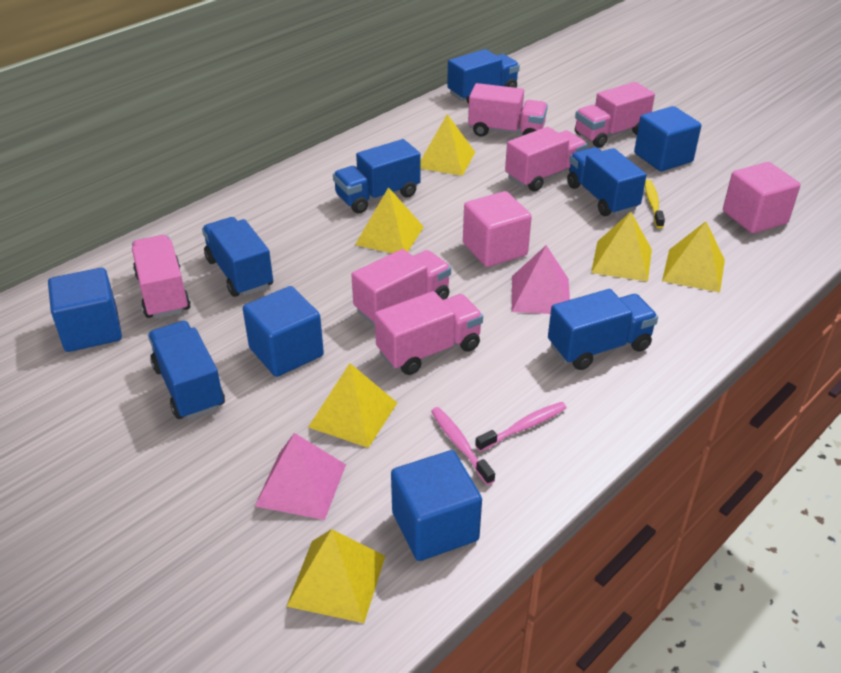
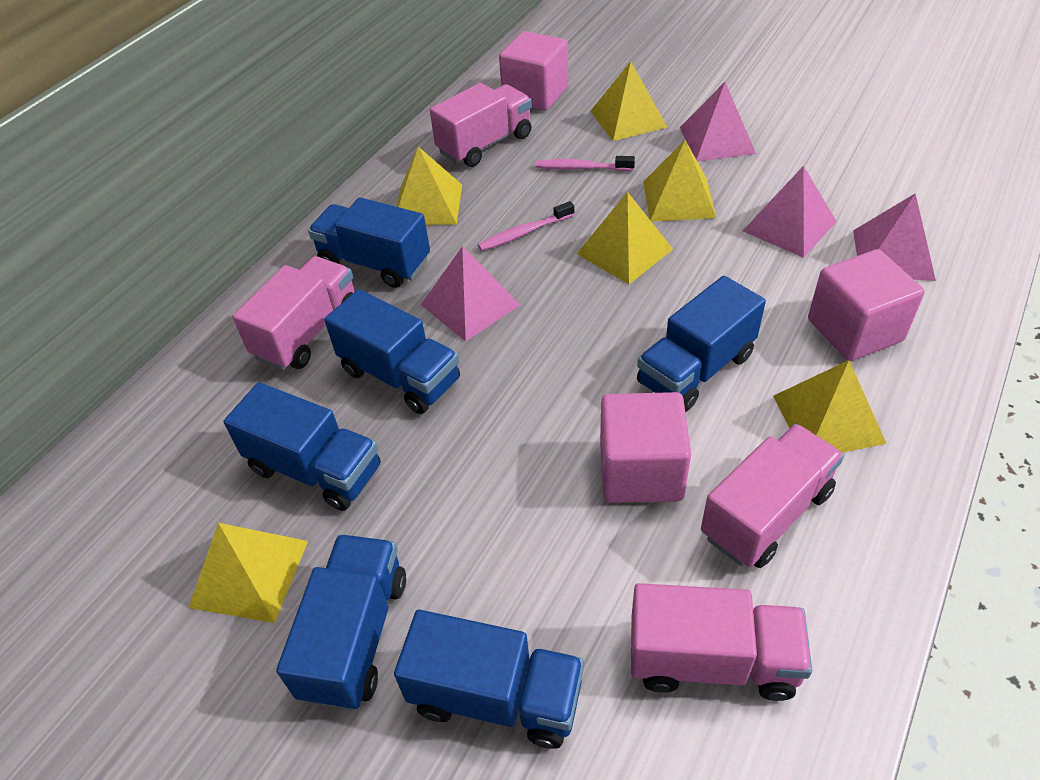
blue cube: 4 -> 0
pink cube: 2 -> 3
pink pyramid: 2 -> 4
pink truck: 6 -> 4
yellow toothbrush: 1 -> 0

